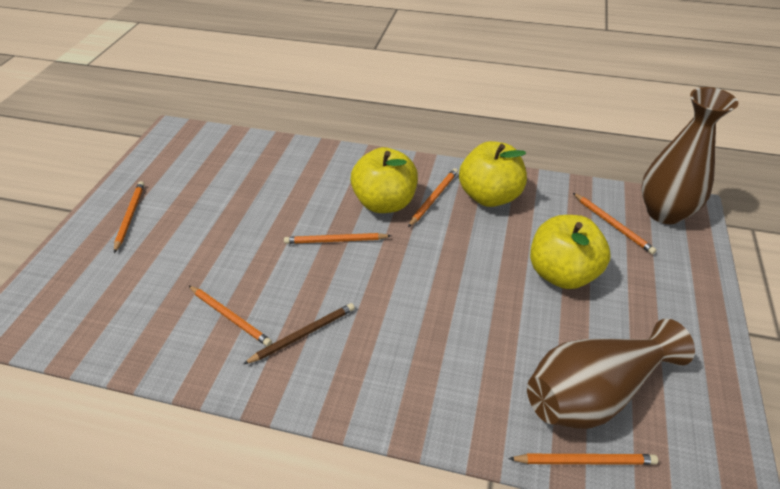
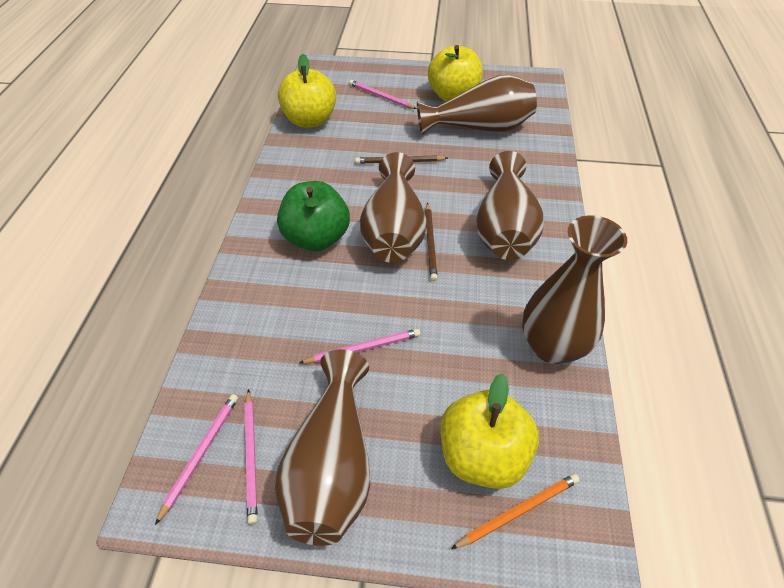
brown pencil: 1 -> 2
brown vase: 2 -> 5
green apple: 0 -> 1
orange pencil: 6 -> 1
pink pencil: 0 -> 4

